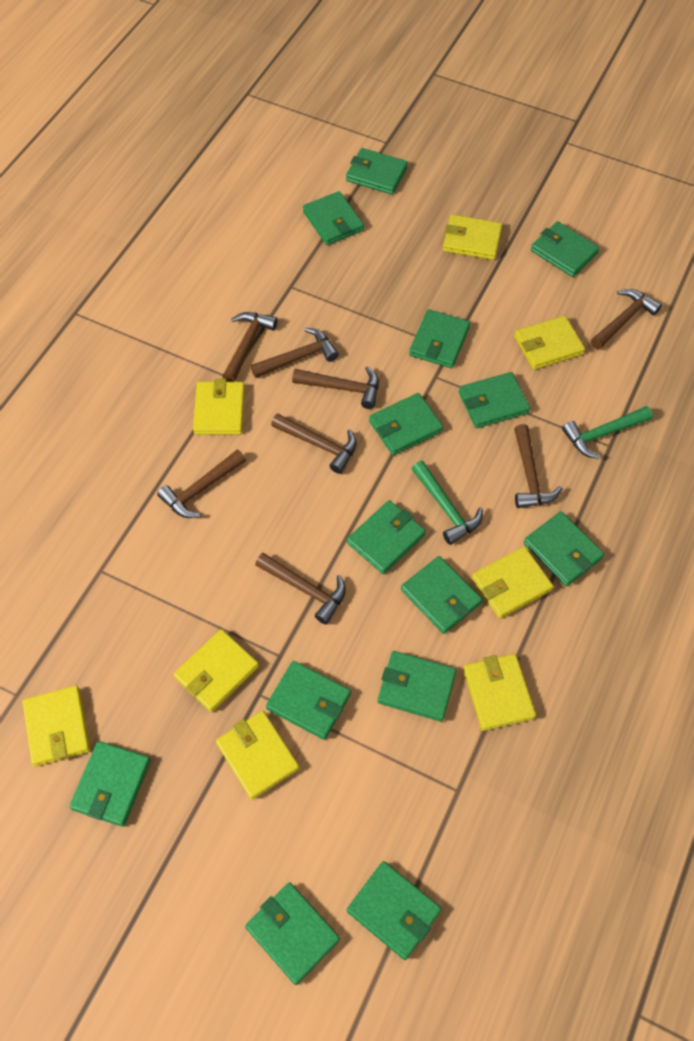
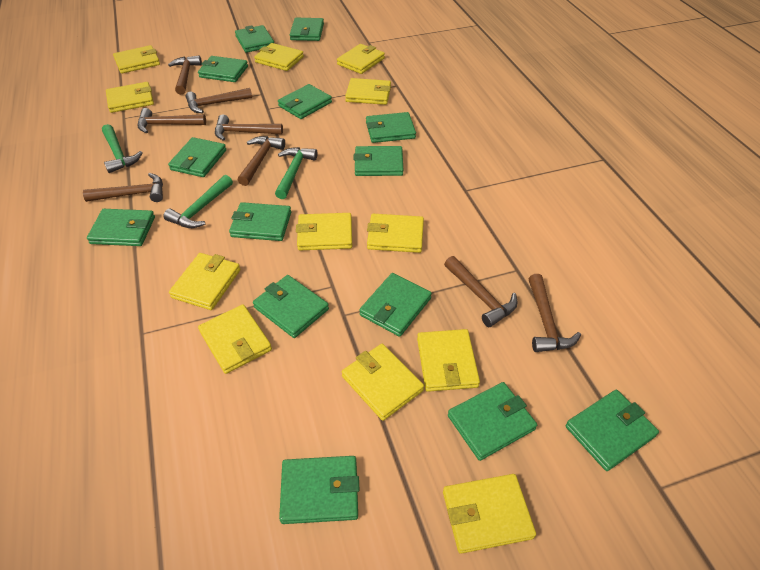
green hammer: 2 -> 3
yellow wallet: 8 -> 12

